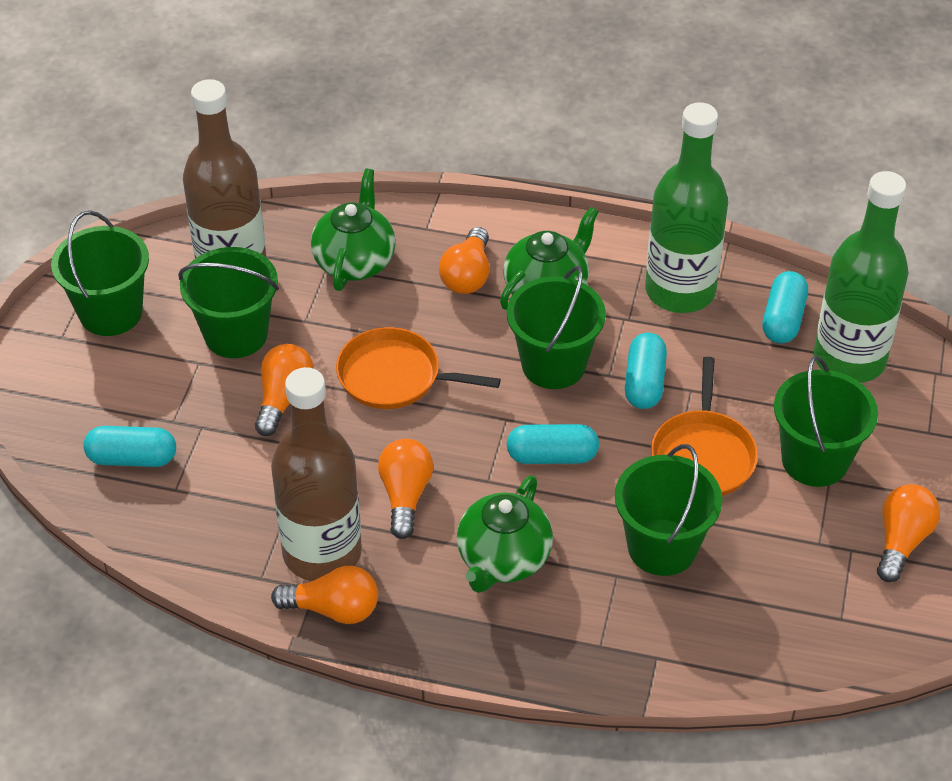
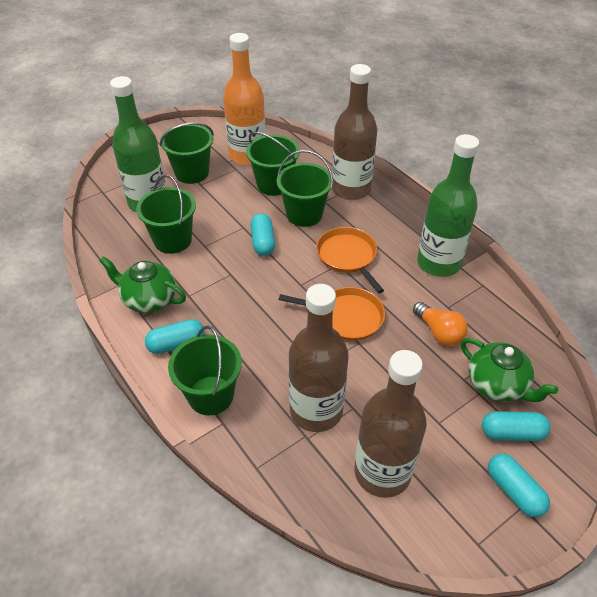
brown bottle: 2 -> 3
green teapot: 3 -> 2
orange bottle: 0 -> 1
orange light bulb: 5 -> 1

